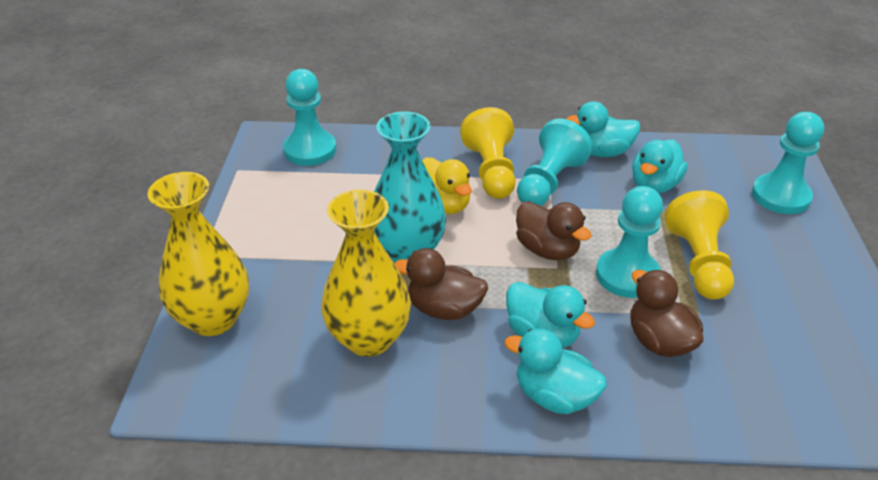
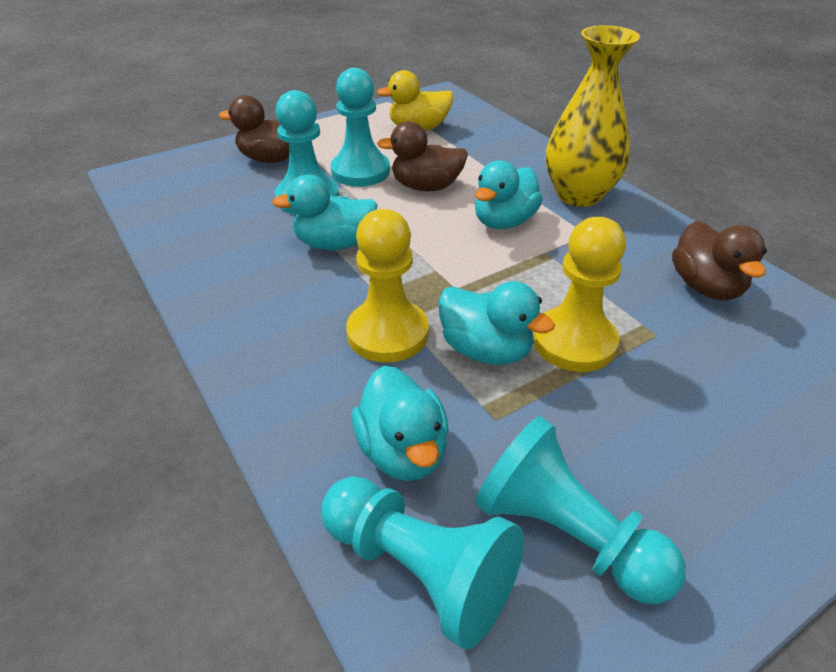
turquoise vase: 1 -> 0
yellow vase: 2 -> 1

